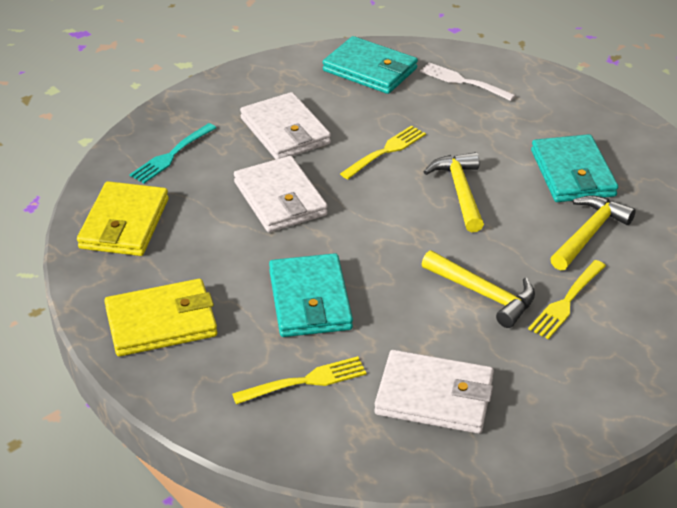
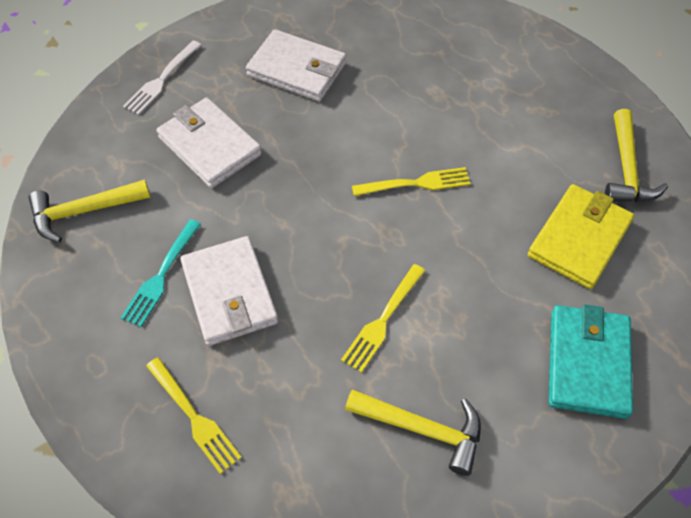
turquoise wallet: 3 -> 1
yellow wallet: 2 -> 1

